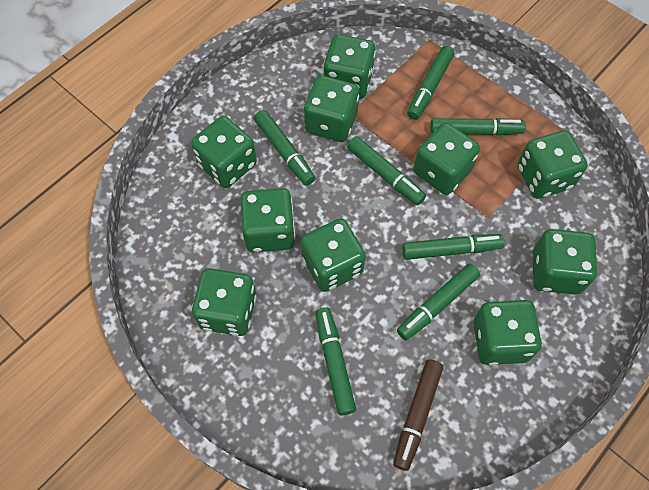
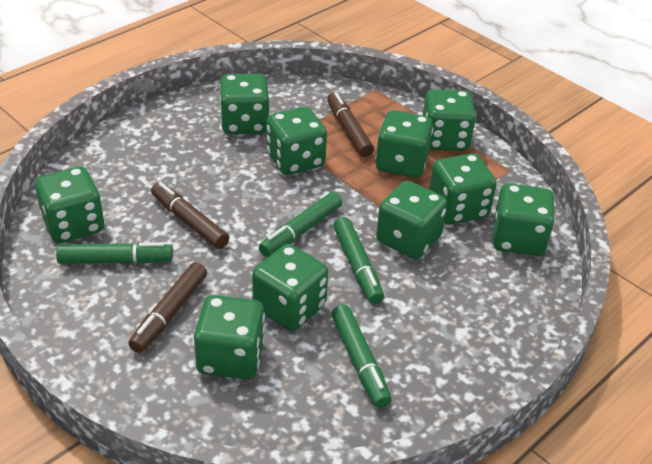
brown marker: 1 -> 3
green marker: 7 -> 4

